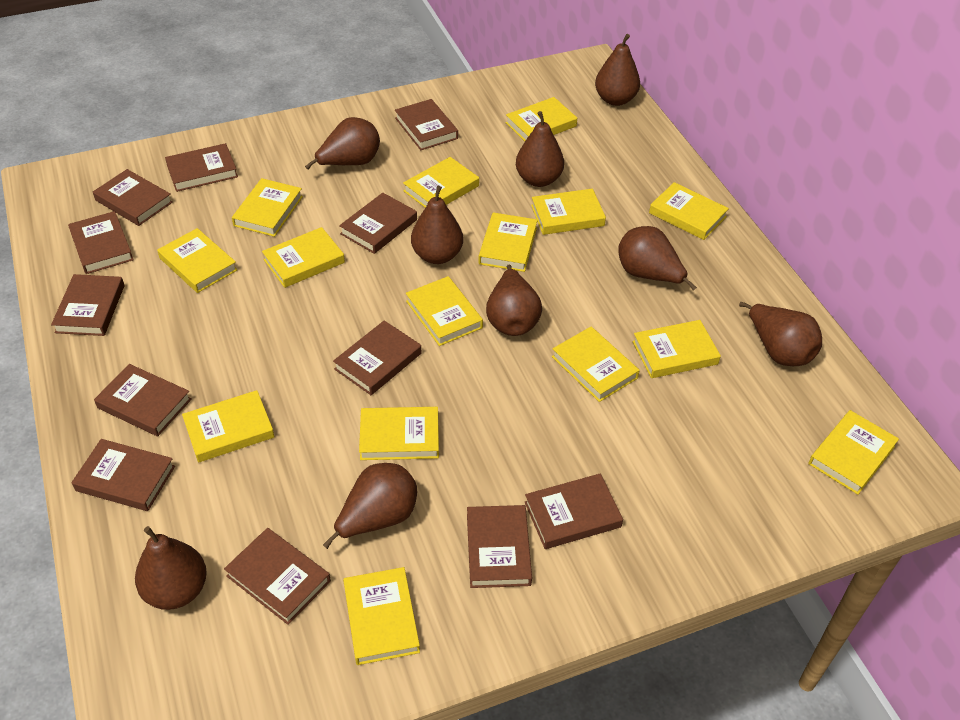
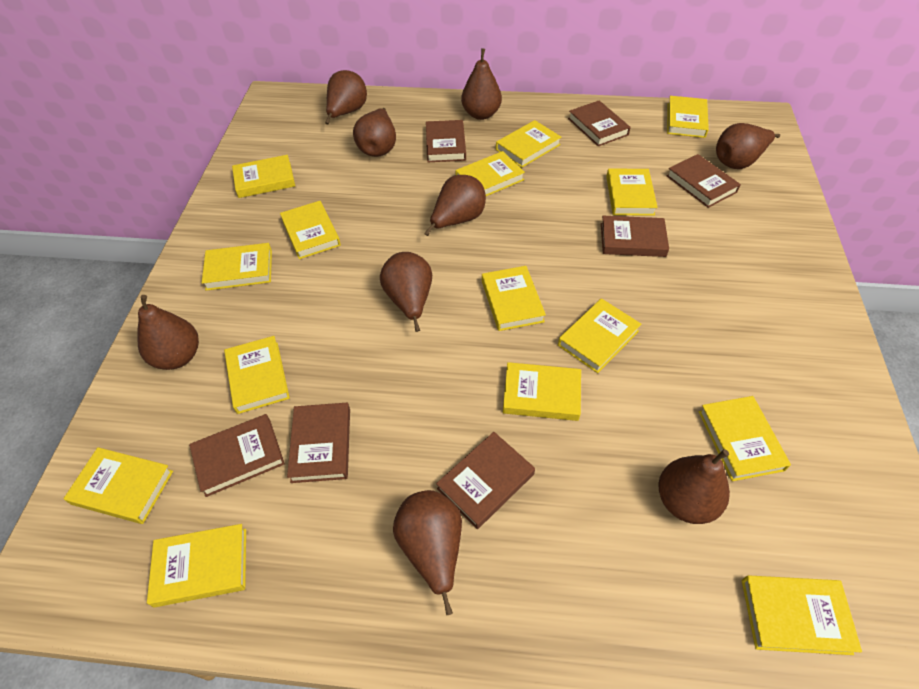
brown book: 12 -> 7

